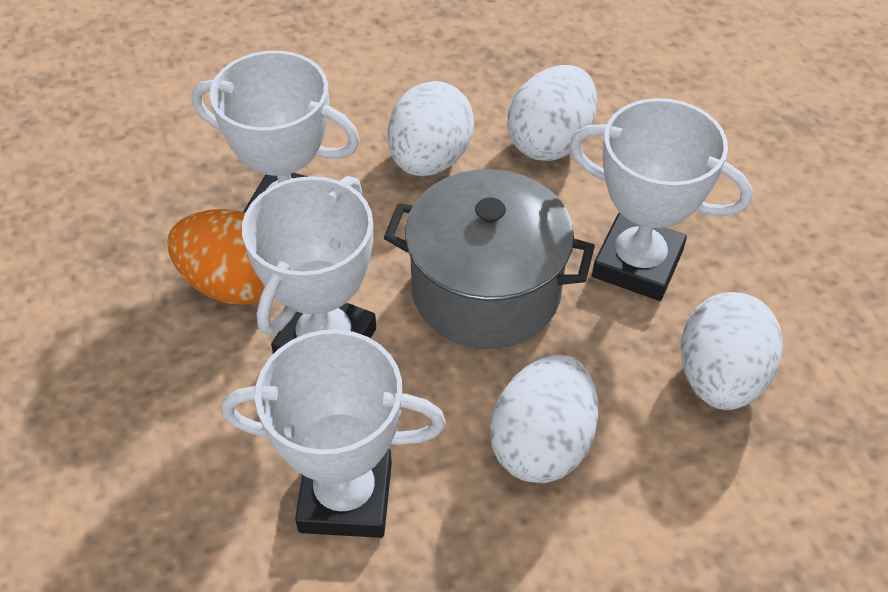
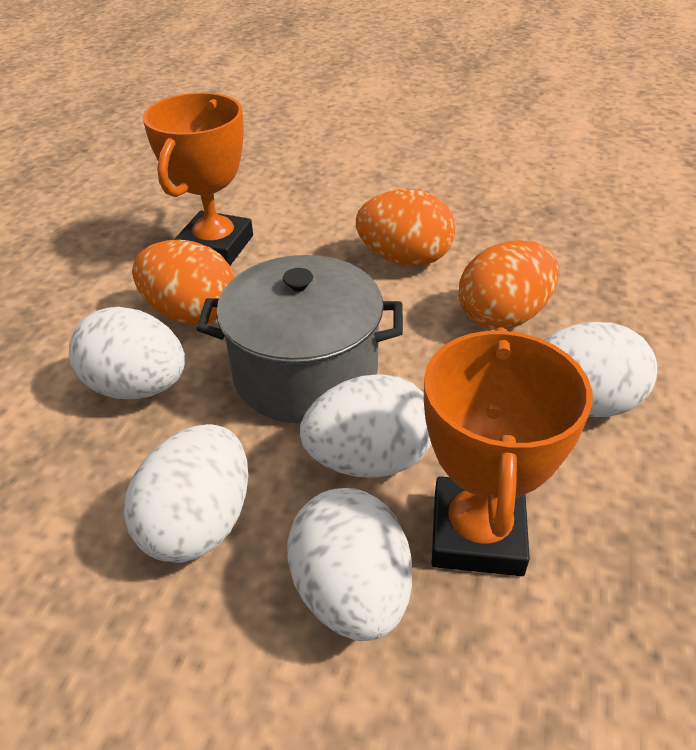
orange egg: 1 -> 3
orange trophy: 0 -> 2
white egg: 4 -> 5
white trophy: 4 -> 0

